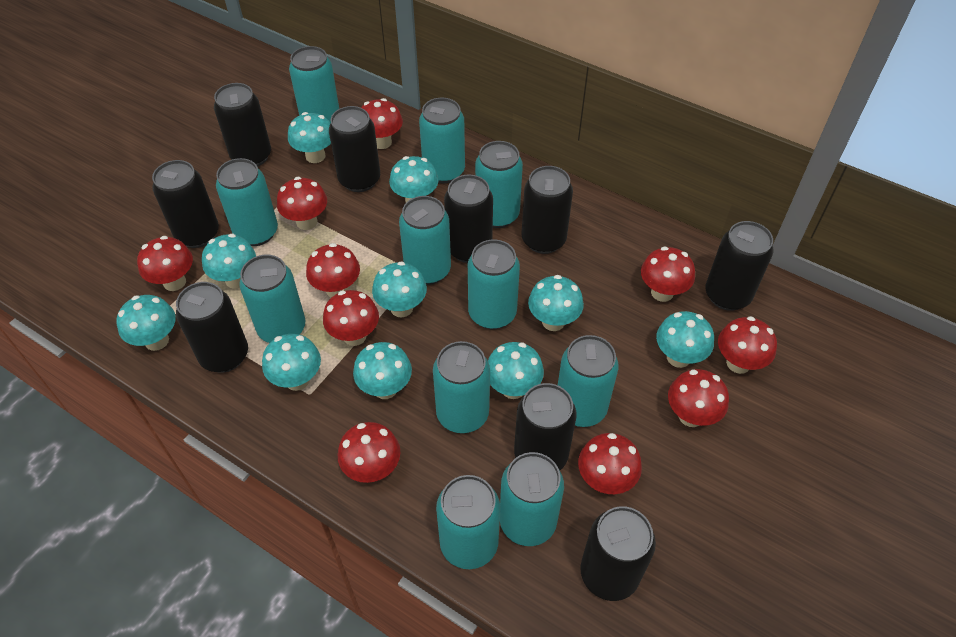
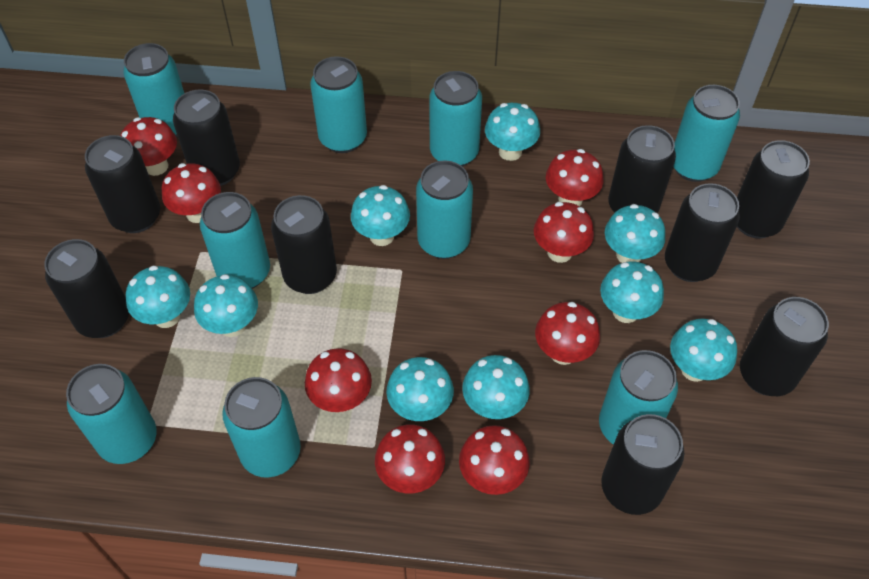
red mushroom: 10 -> 8
turquoise can: 11 -> 9
turquoise mushroom: 10 -> 9

